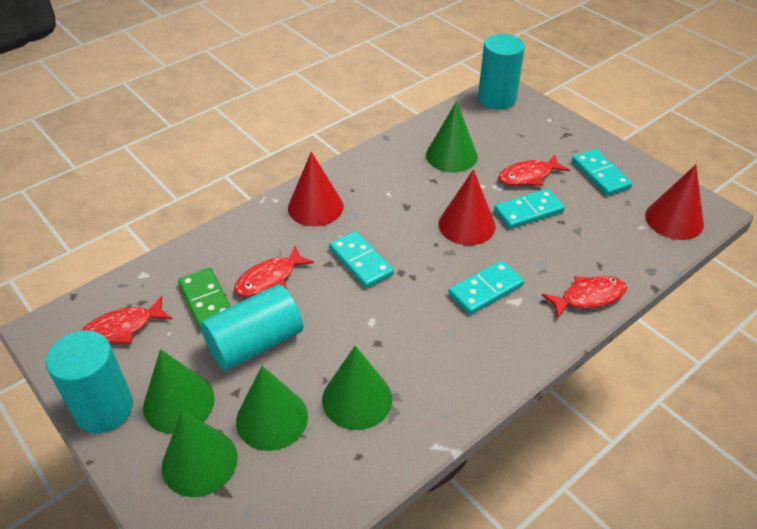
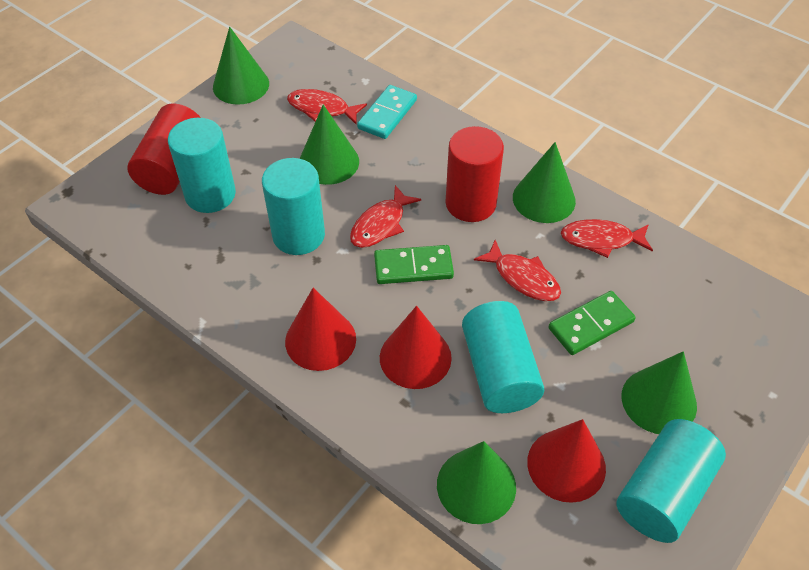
green domino: 1 -> 2
red cylinder: 0 -> 2
turquoise cylinder: 3 -> 4
turquoise domino: 4 -> 1

